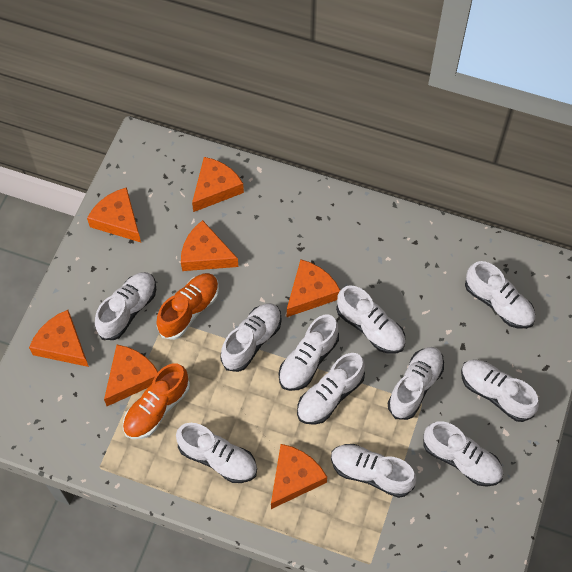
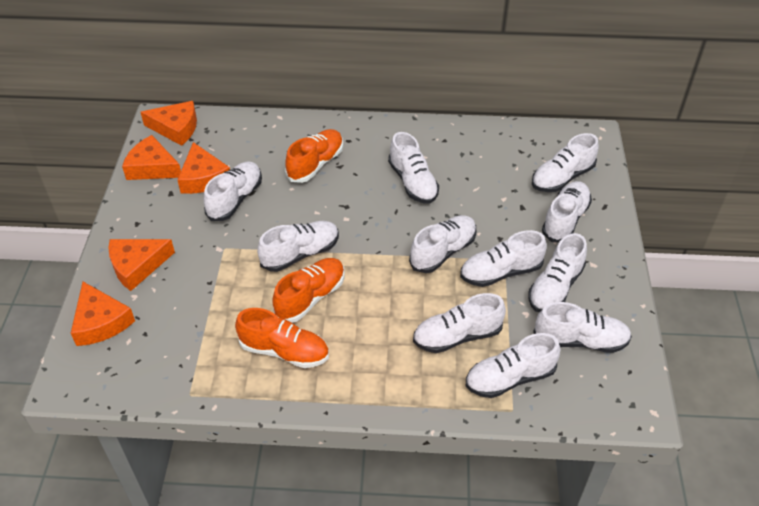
orange cheese: 7 -> 5
orange shoe: 2 -> 3

